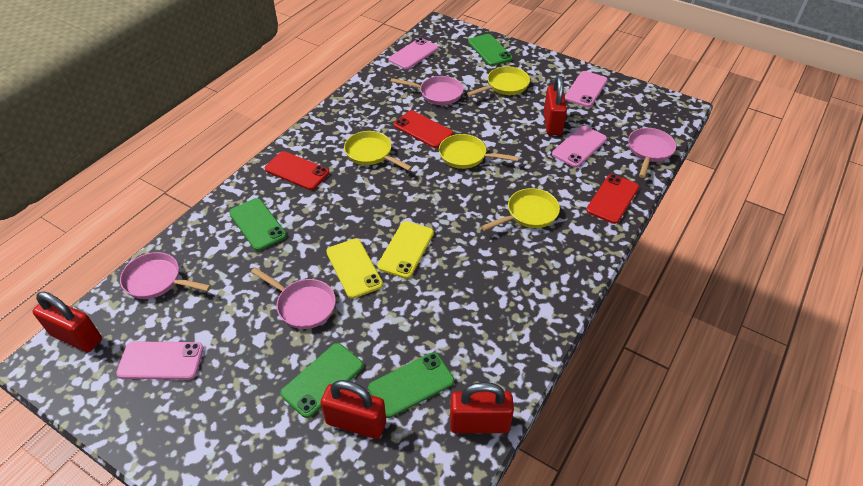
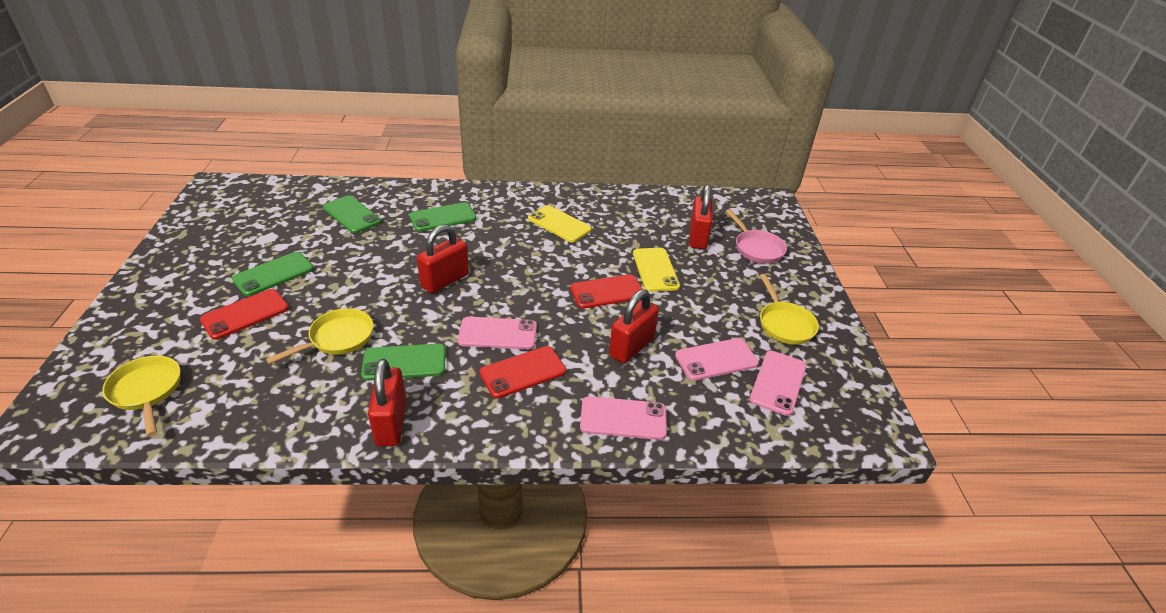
pink pan: 4 -> 1
yellow pan: 4 -> 3

